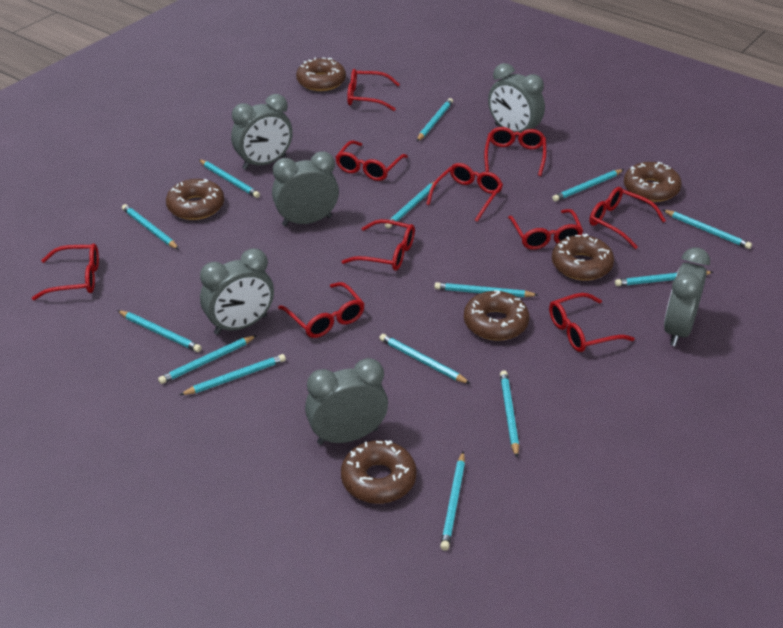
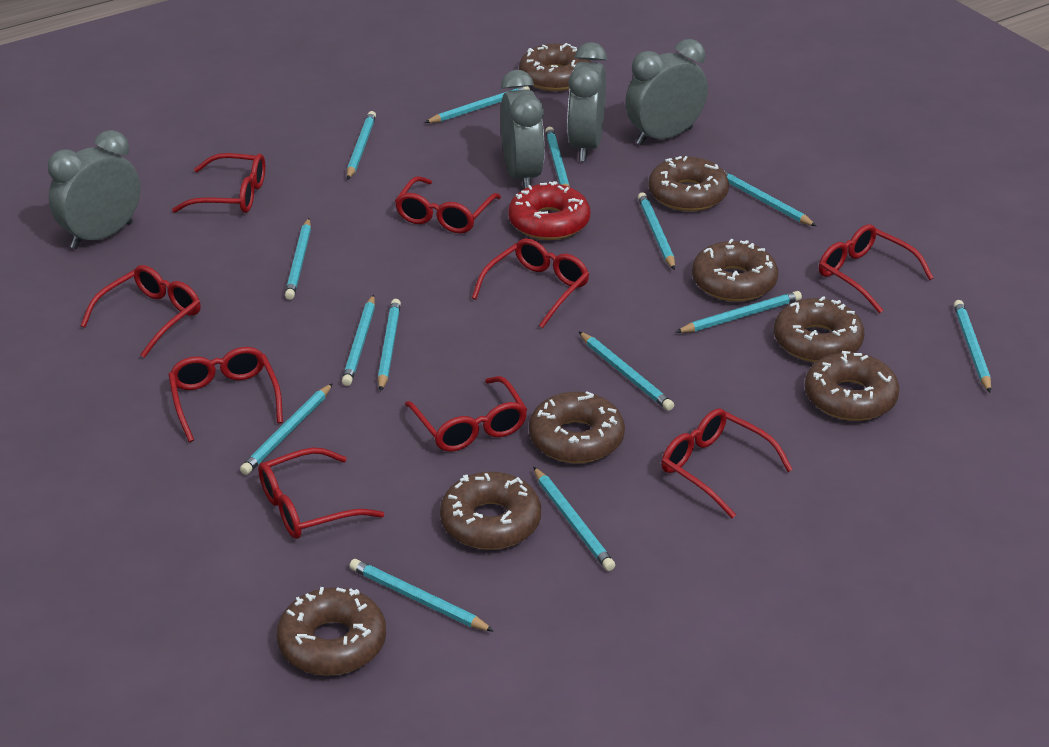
brown donut: 6 -> 8
grey clock: 6 -> 4
red donut: 0 -> 1
red glasses: 10 -> 9

